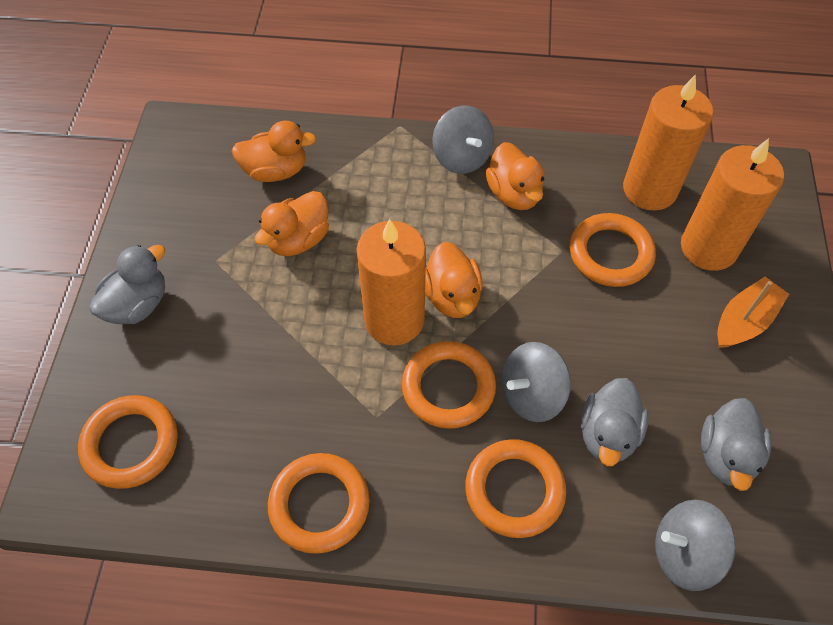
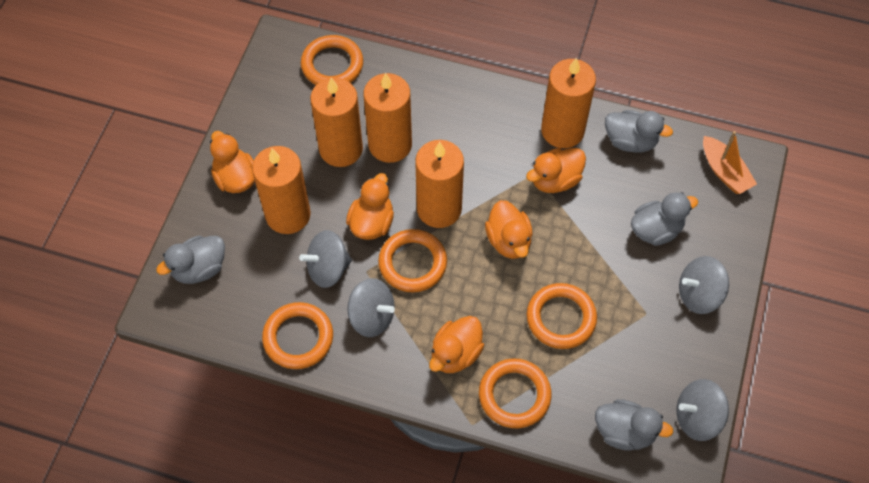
grey duck: 3 -> 4
grey spinning top: 3 -> 4
orange candle: 3 -> 5
orange duck: 4 -> 5

